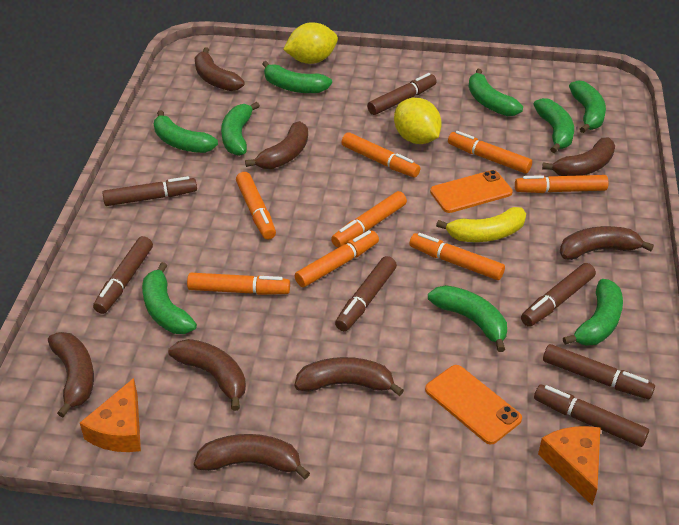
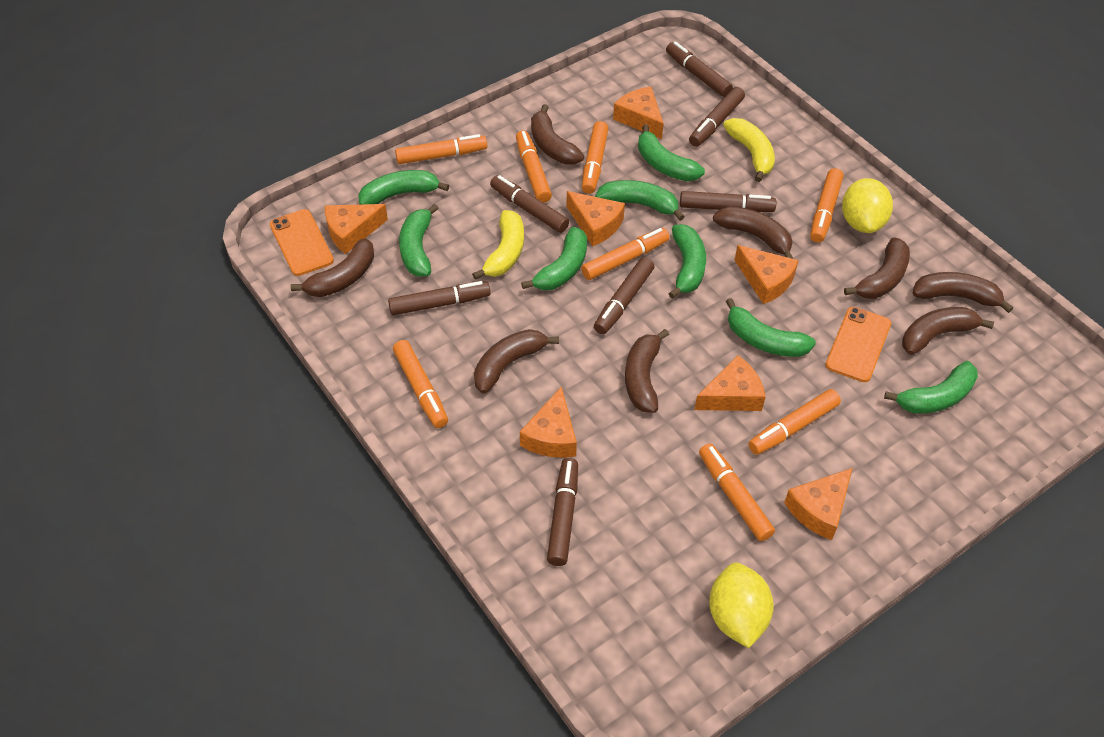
green banana: 9 -> 8
orange cheese: 2 -> 7
yellow banana: 1 -> 2

